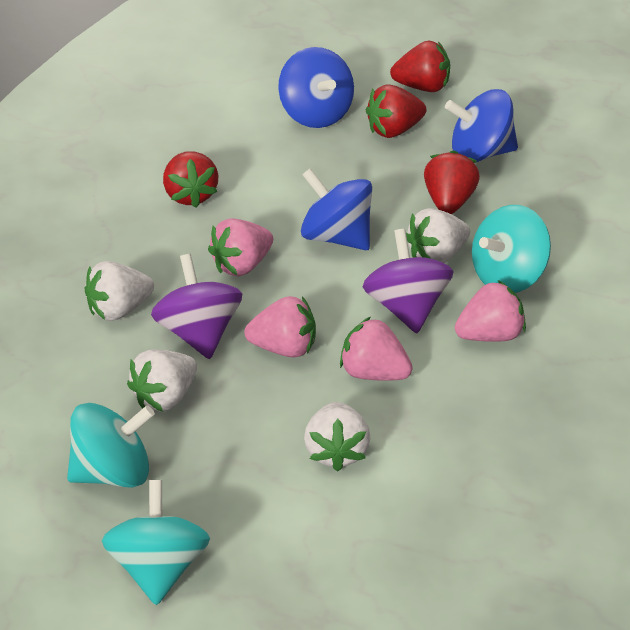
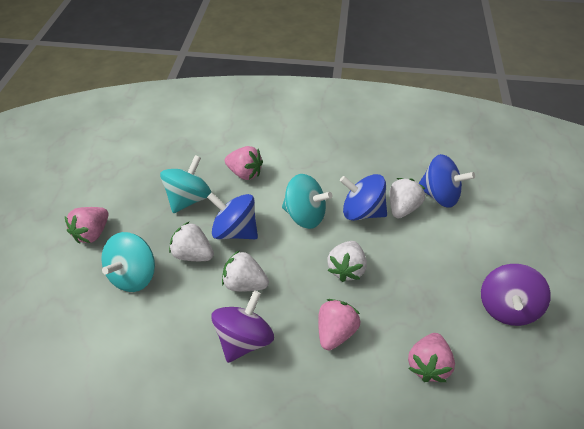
red strawberry: 4 -> 0

